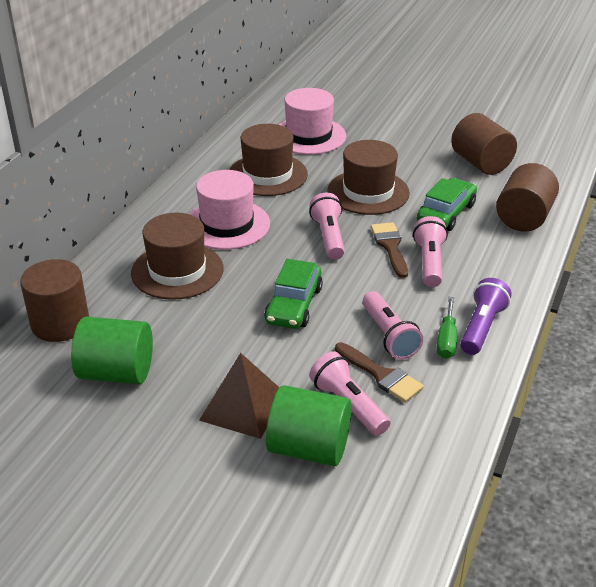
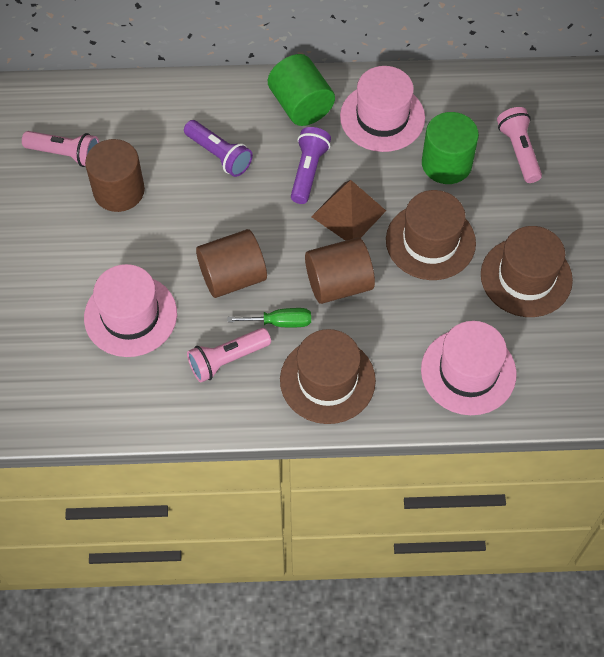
brown brush: 2 -> 0
green car: 2 -> 0
pink flashlight: 4 -> 3
pink hat: 2 -> 3
purple flashlight: 1 -> 2

